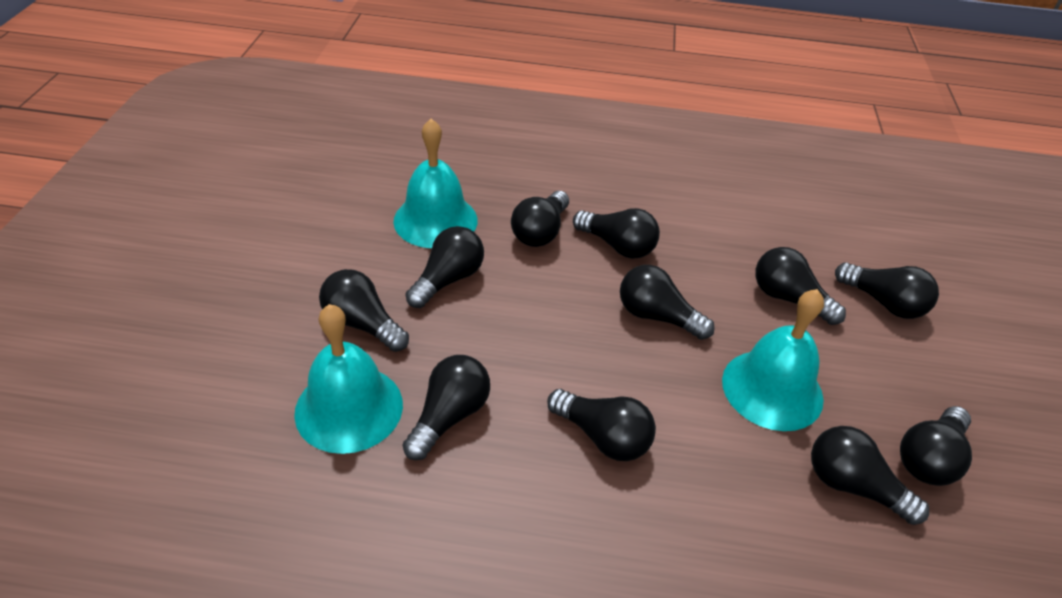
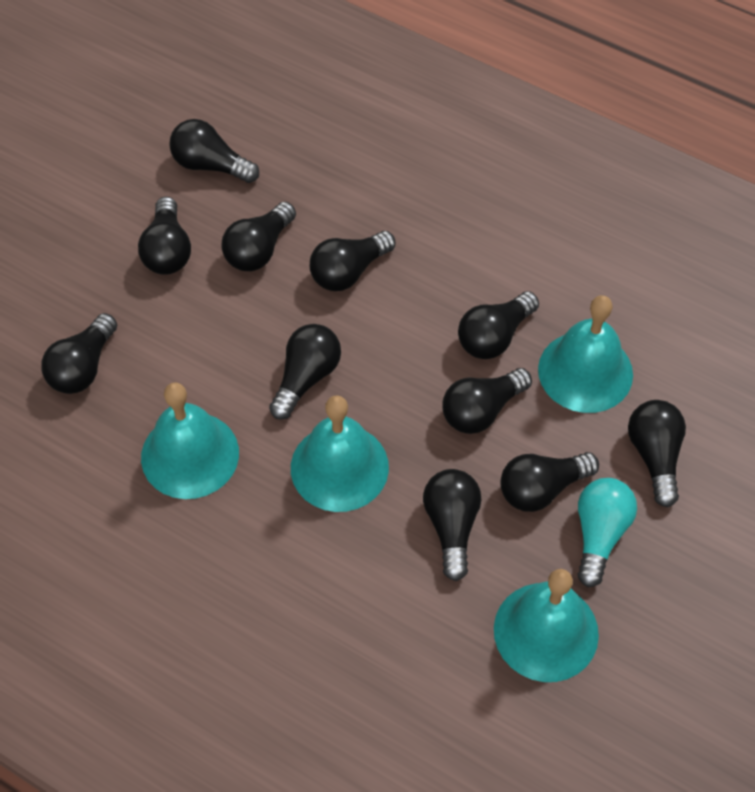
turquoise bell: 3 -> 4
turquoise light bulb: 0 -> 1

